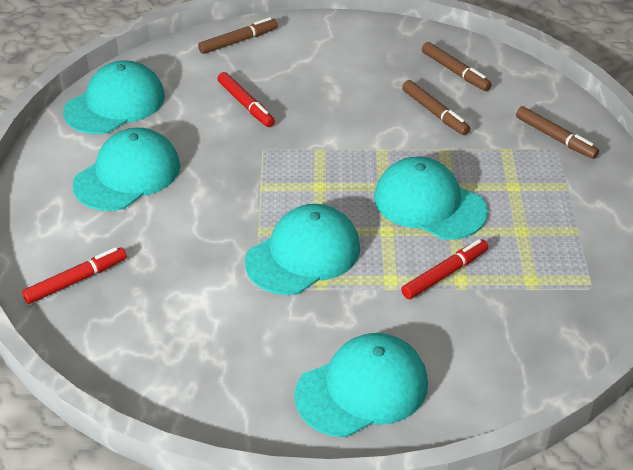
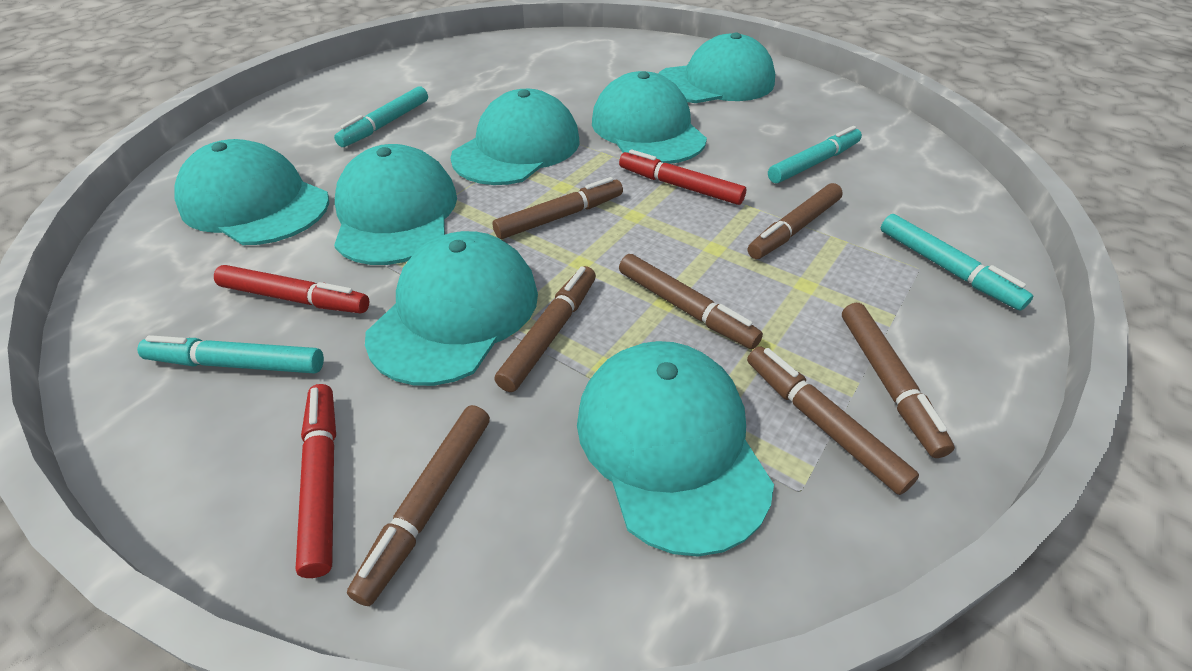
brown marker: 4 -> 7
turquoise cap: 5 -> 7
turquoise marker: 0 -> 4

